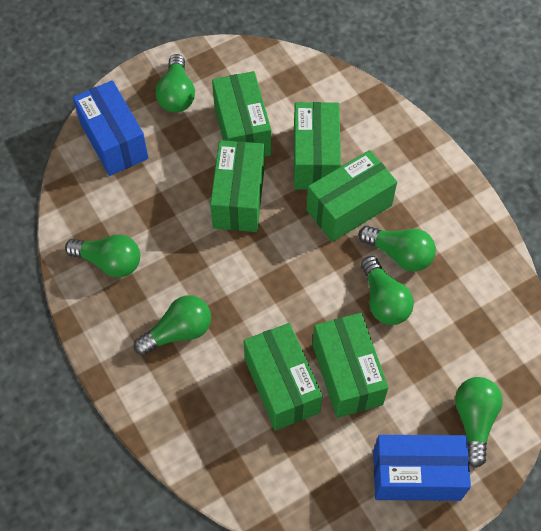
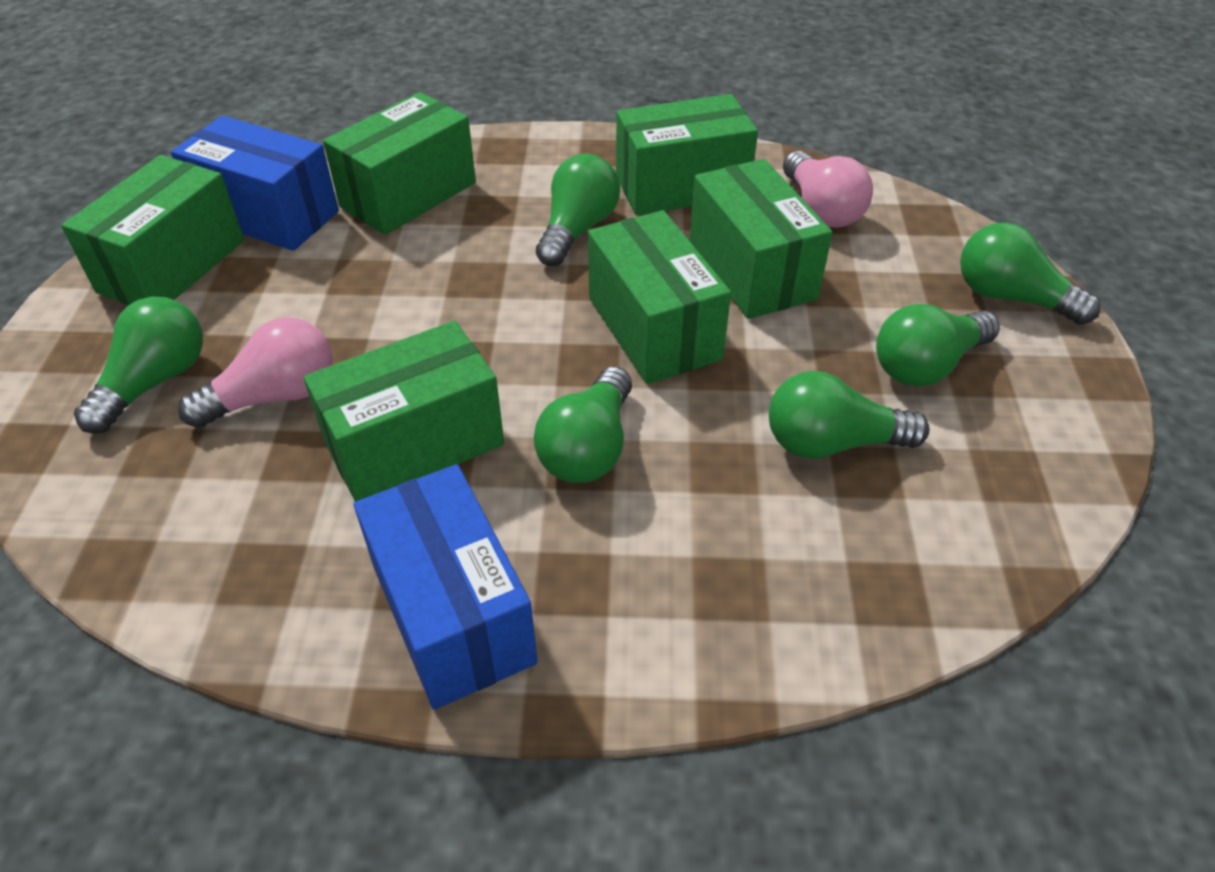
pink light bulb: 0 -> 2

